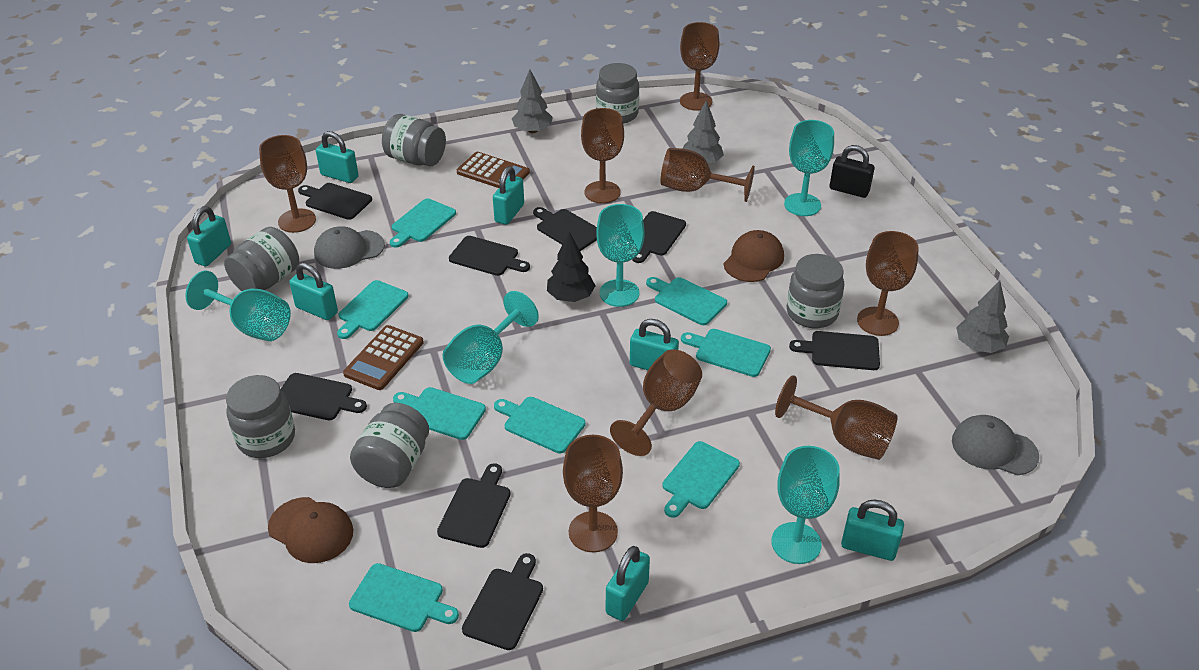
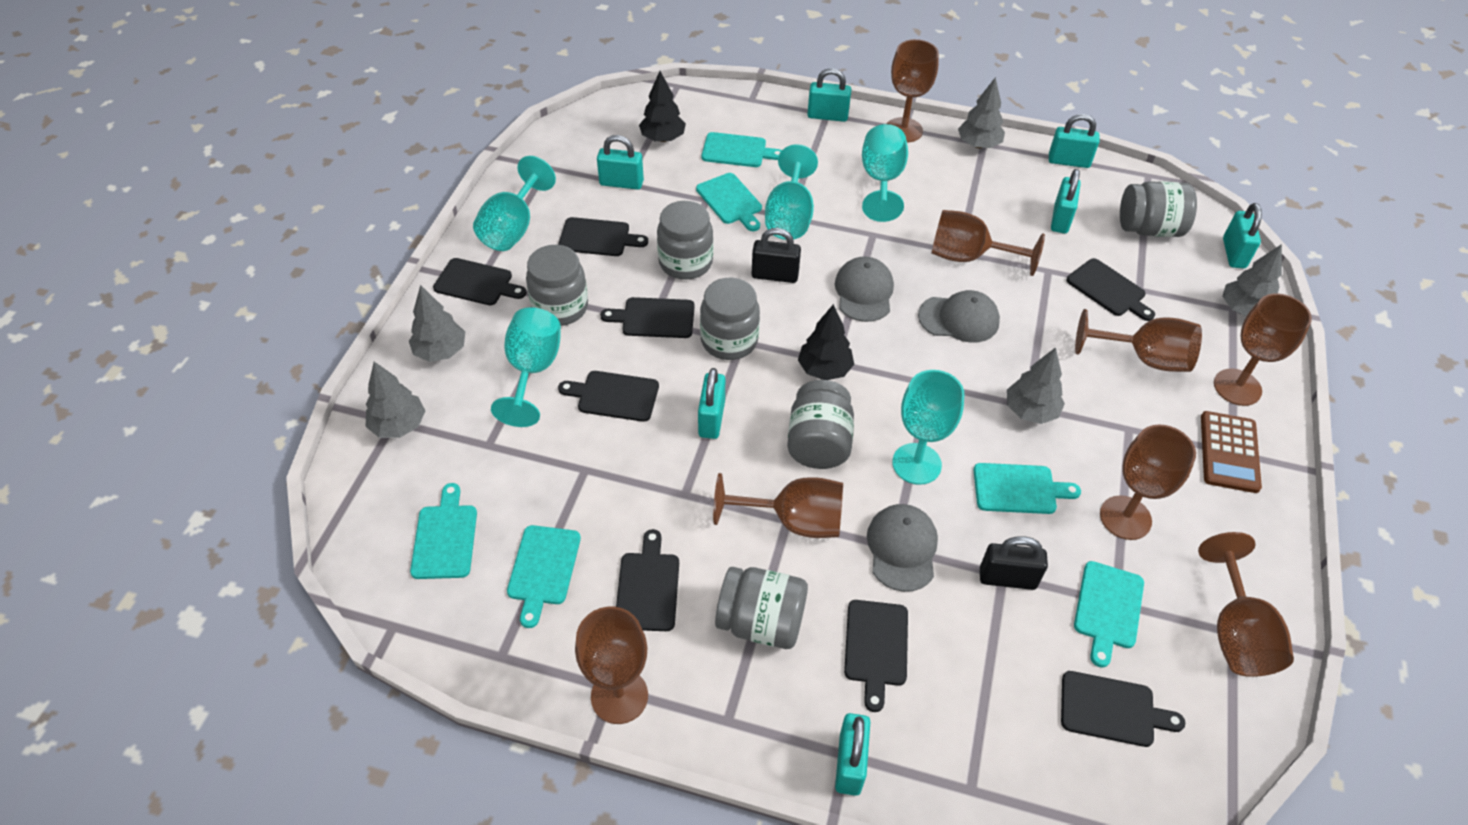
black padlock: 1 -> 2
black tree: 1 -> 2
brown calculator: 2 -> 1
brown cap: 2 -> 0
grey cap: 2 -> 3
grey tree: 3 -> 5
turquoise cutting board: 8 -> 6

